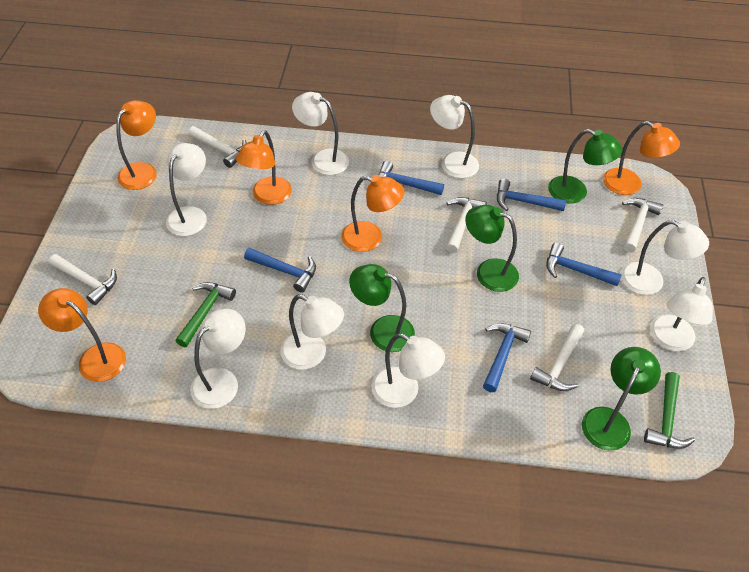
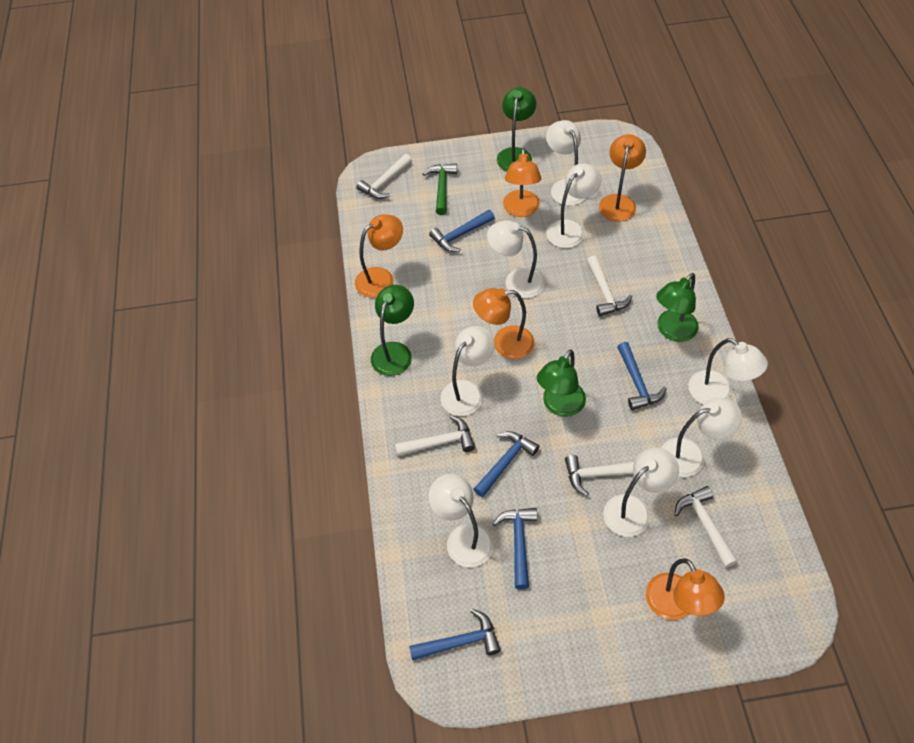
green hammer: 2 -> 1

